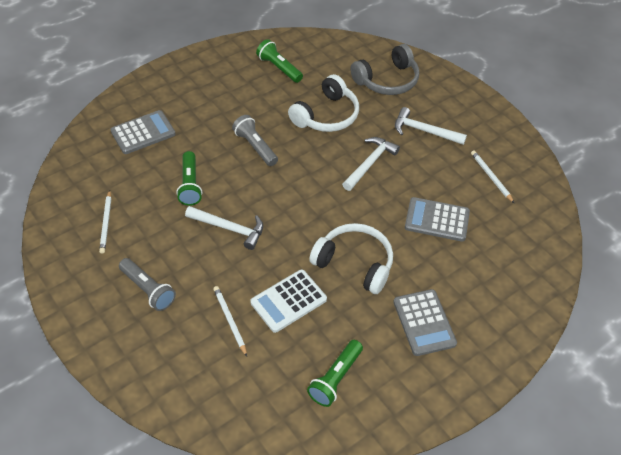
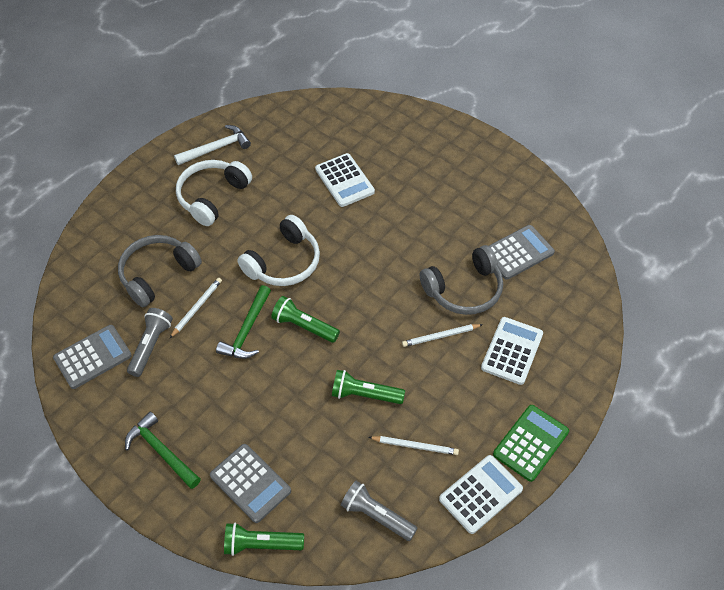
green calculator: 0 -> 1
green hammer: 0 -> 2
grey headphones: 1 -> 2
white calculator: 1 -> 3
white hammer: 3 -> 1

